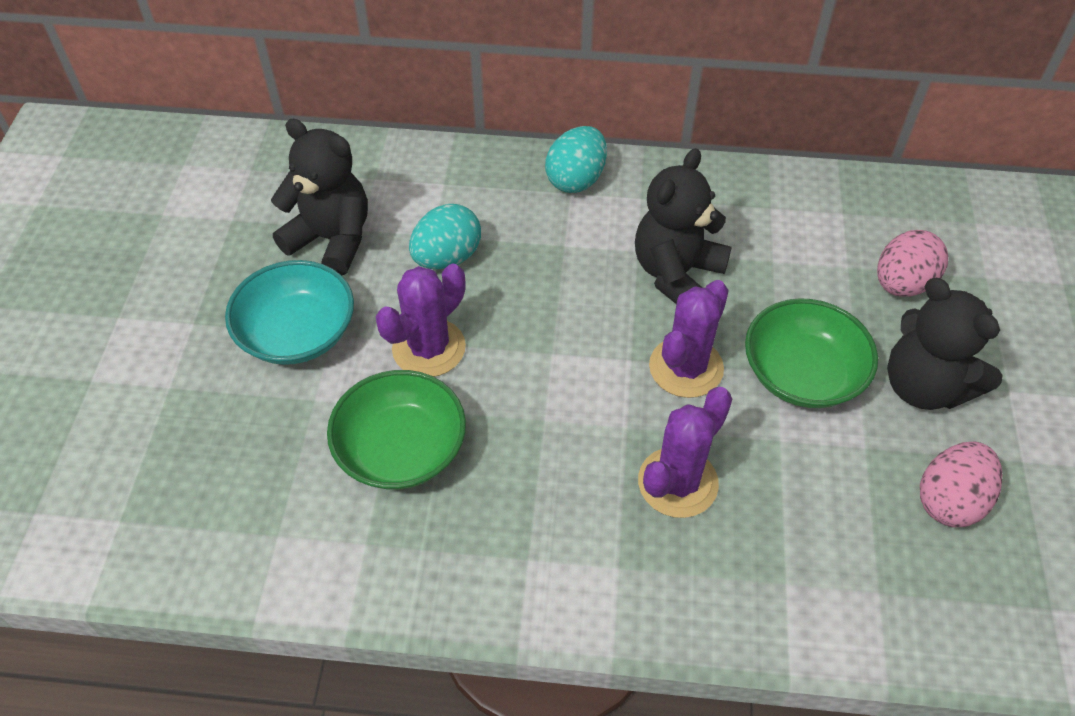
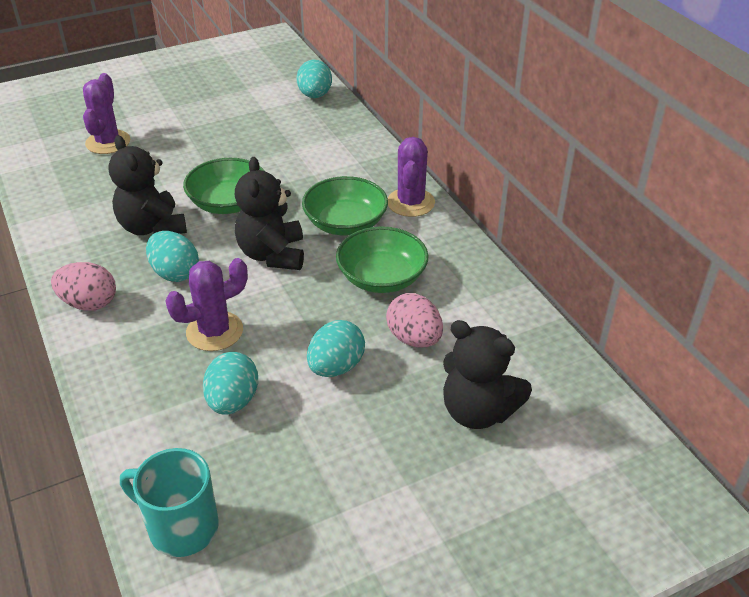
green bowl: 2 -> 3
turquoise bowl: 1 -> 0
turquoise egg: 2 -> 4
turquoise mug: 0 -> 1

